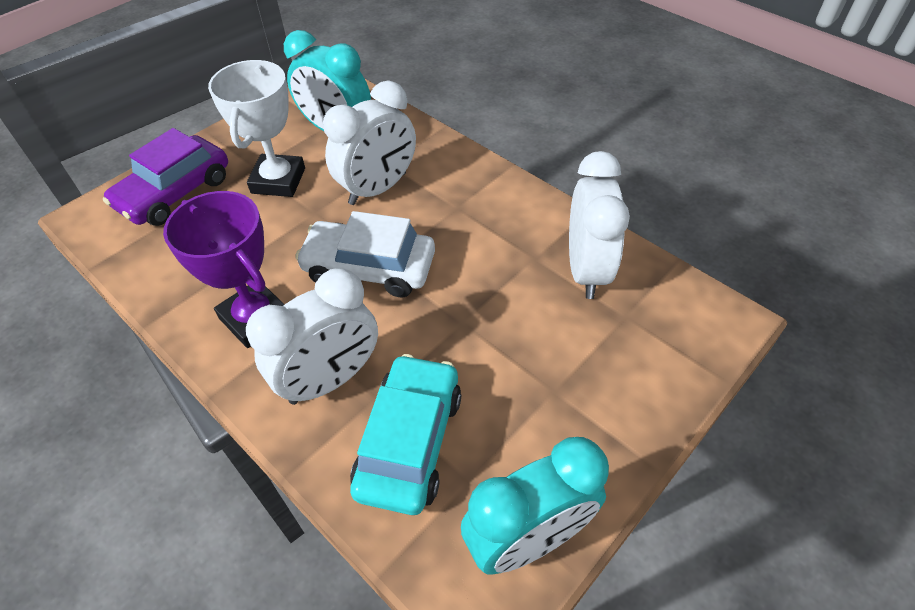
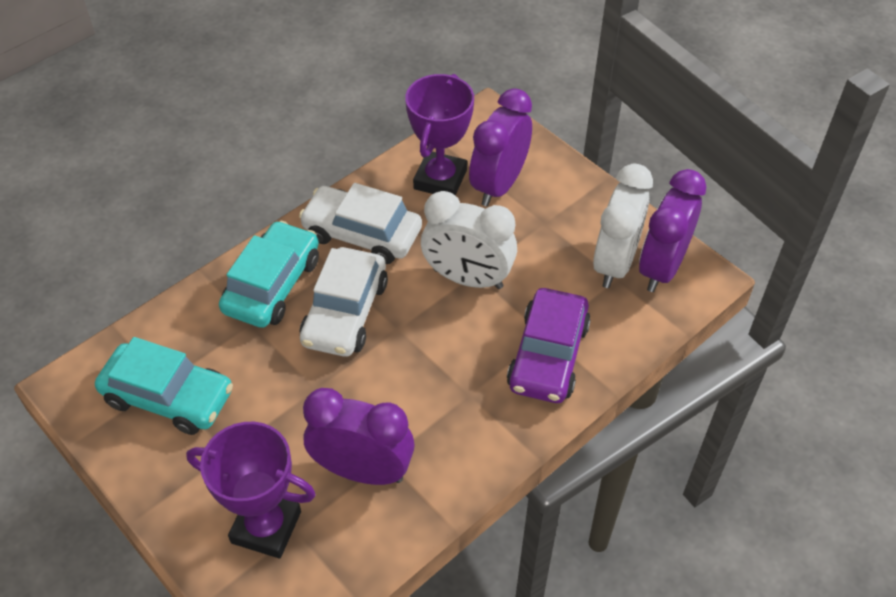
purple clock: 0 -> 3
purple trophy: 1 -> 2
turquoise car: 1 -> 2
turquoise clock: 2 -> 0
white car: 1 -> 2
white clock: 3 -> 2
white trophy: 1 -> 0

